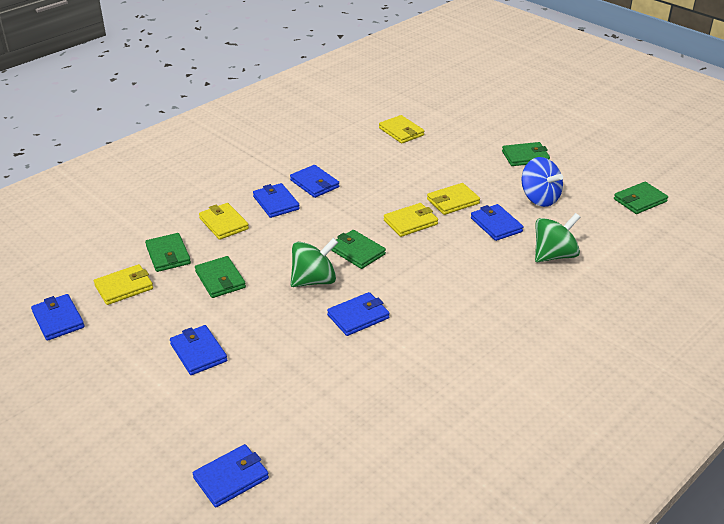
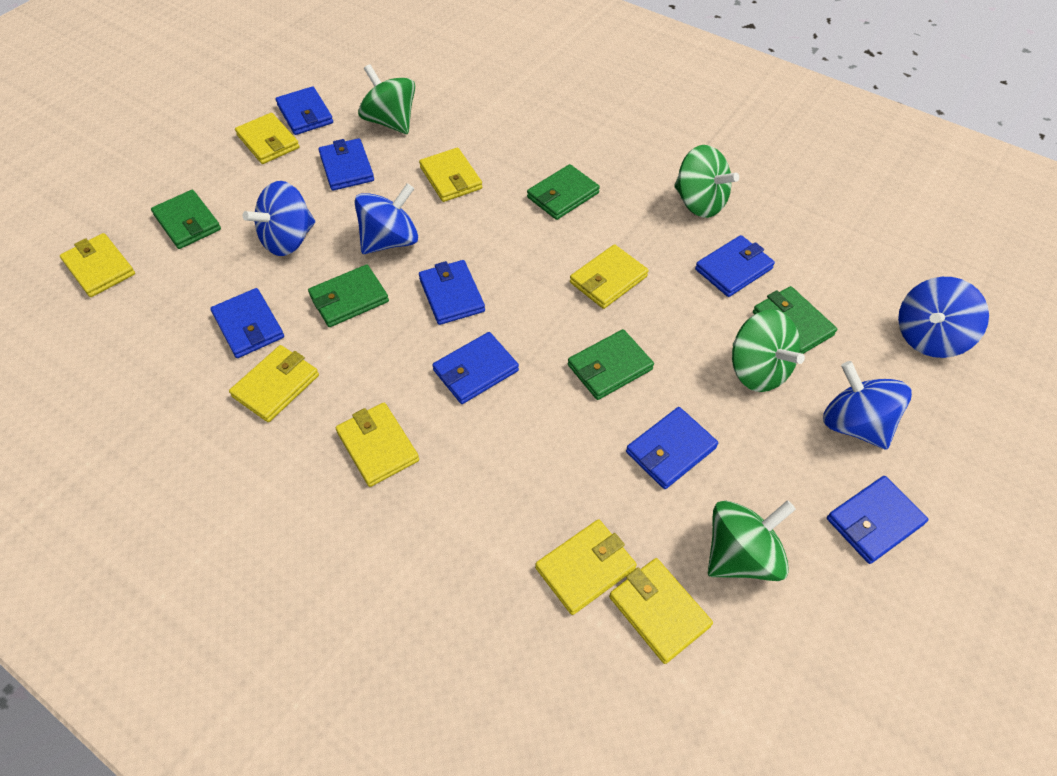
blue spinning top: 1 -> 4
blue wallet: 7 -> 8
green spinning top: 2 -> 4
yellow wallet: 5 -> 8

